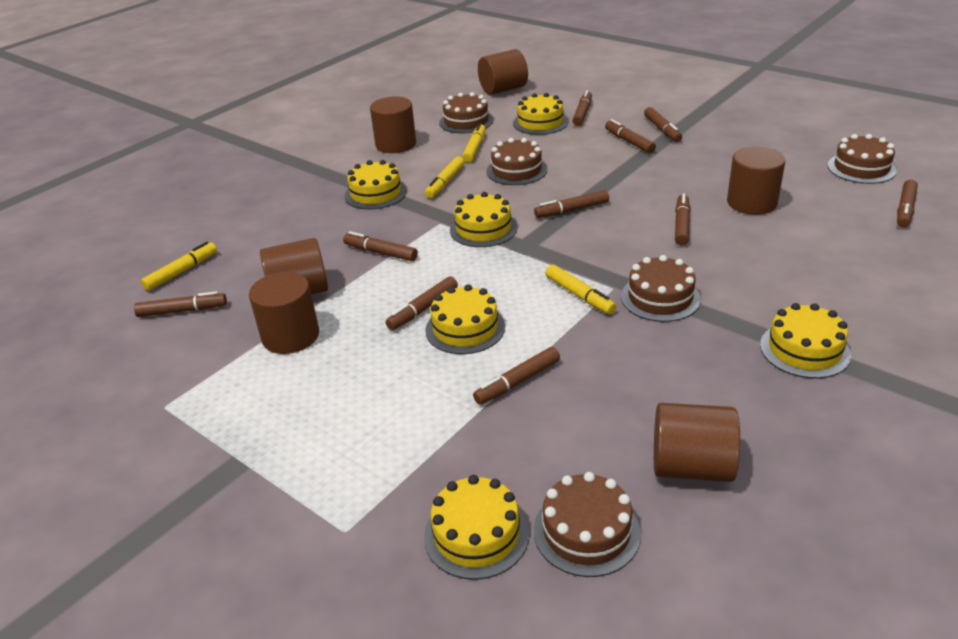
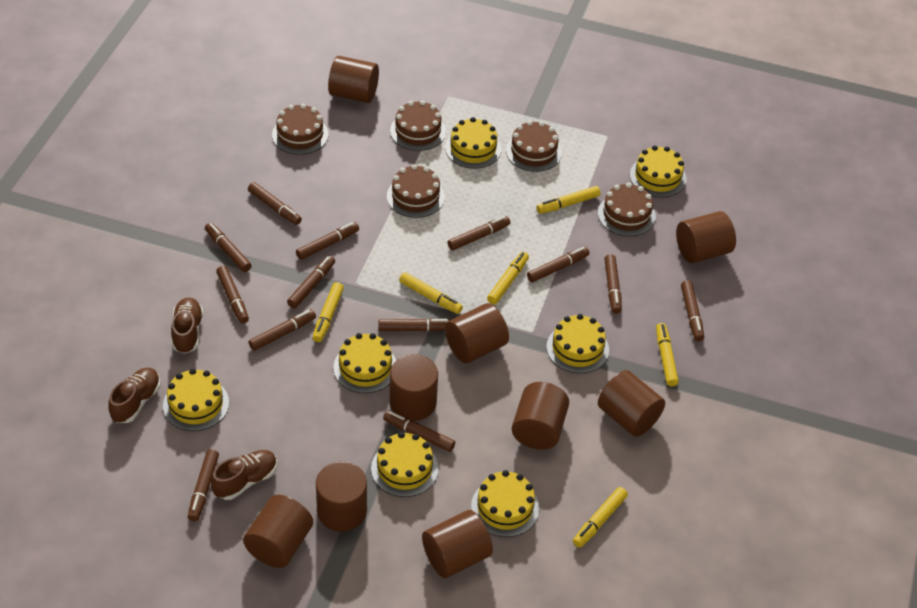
brown cylinder: 6 -> 9
brown marker: 10 -> 13
brown shoe: 0 -> 3
yellow cake: 6 -> 7
yellow marker: 4 -> 6

